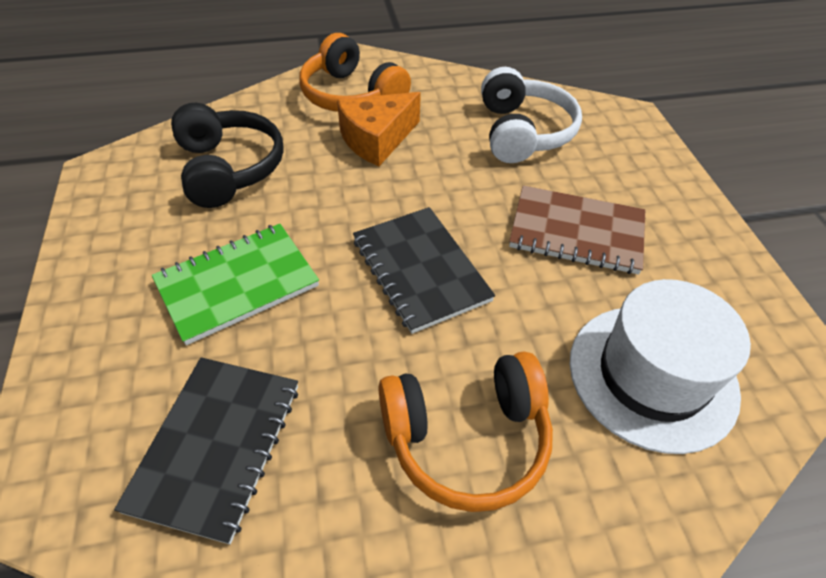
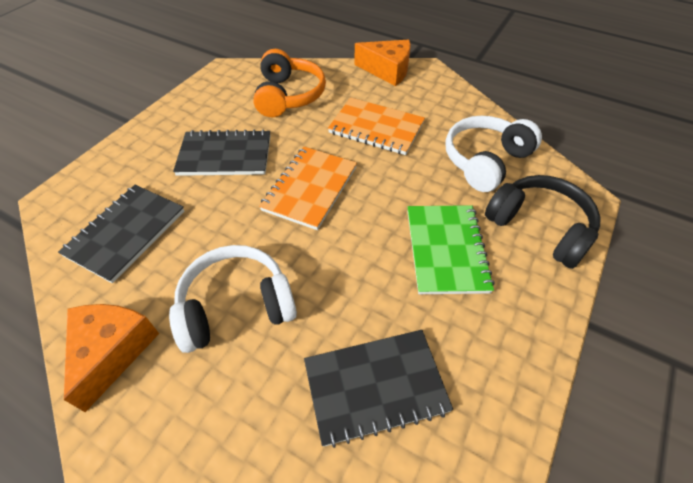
black notebook: 2 -> 3
brown notebook: 1 -> 0
orange cheese: 1 -> 2
orange headphones: 2 -> 1
orange notebook: 0 -> 2
white hat: 1 -> 0
white headphones: 1 -> 2

